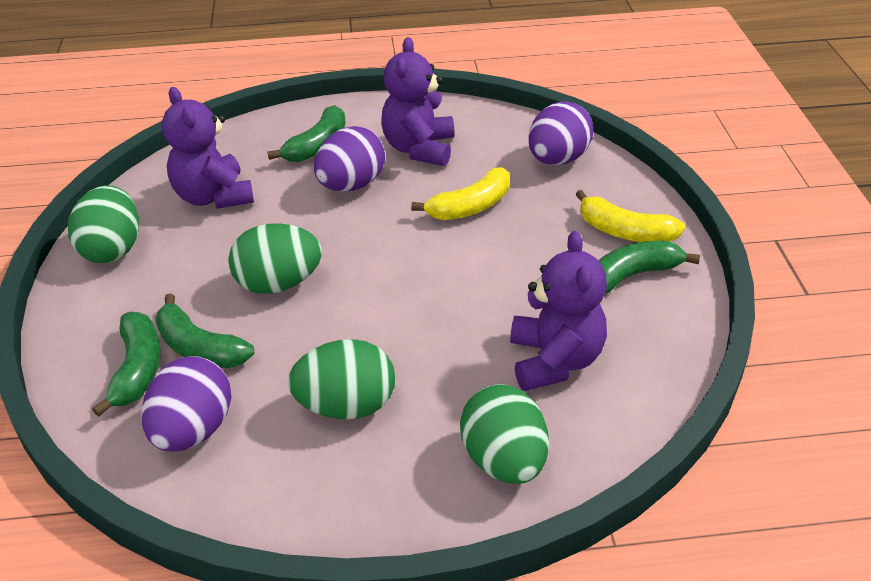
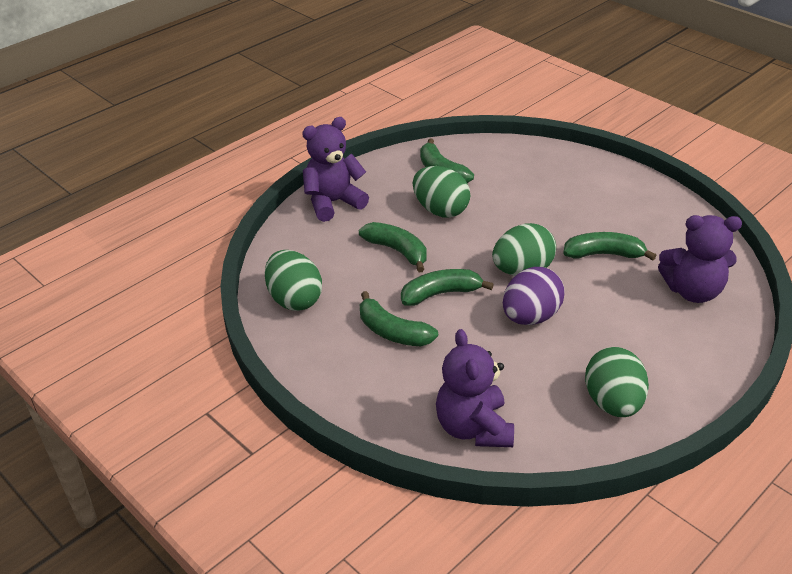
green banana: 4 -> 5
purple egg: 3 -> 1
yellow banana: 2 -> 0

